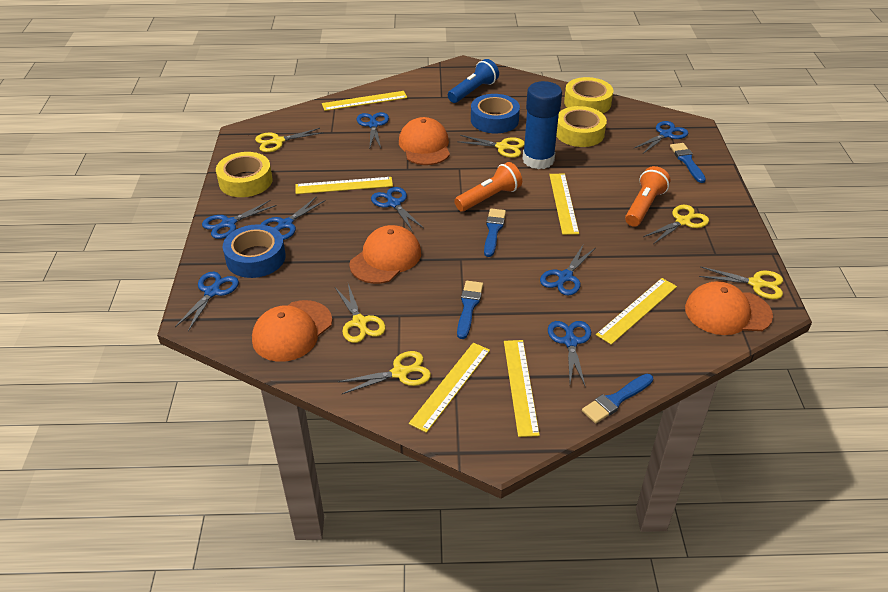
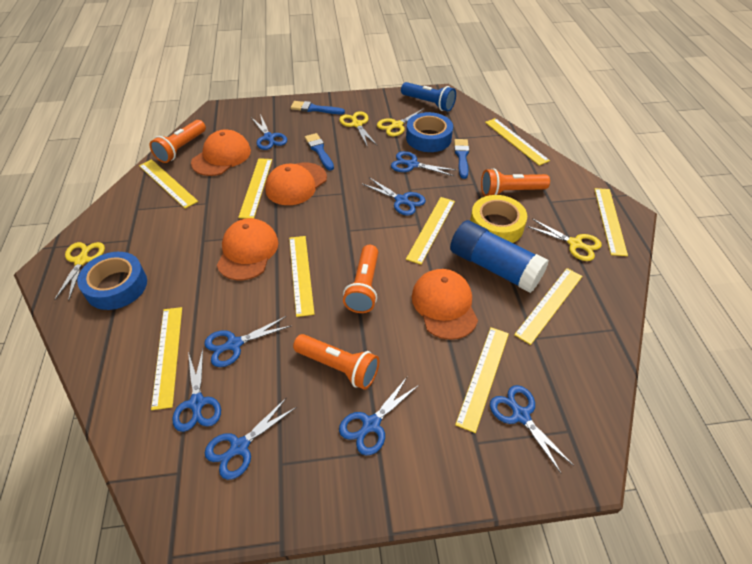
blue brush: 4 -> 3
orange flashlight: 2 -> 4
yellow ruler: 6 -> 9
yellow scissors: 6 -> 4
yellow tape: 3 -> 1

